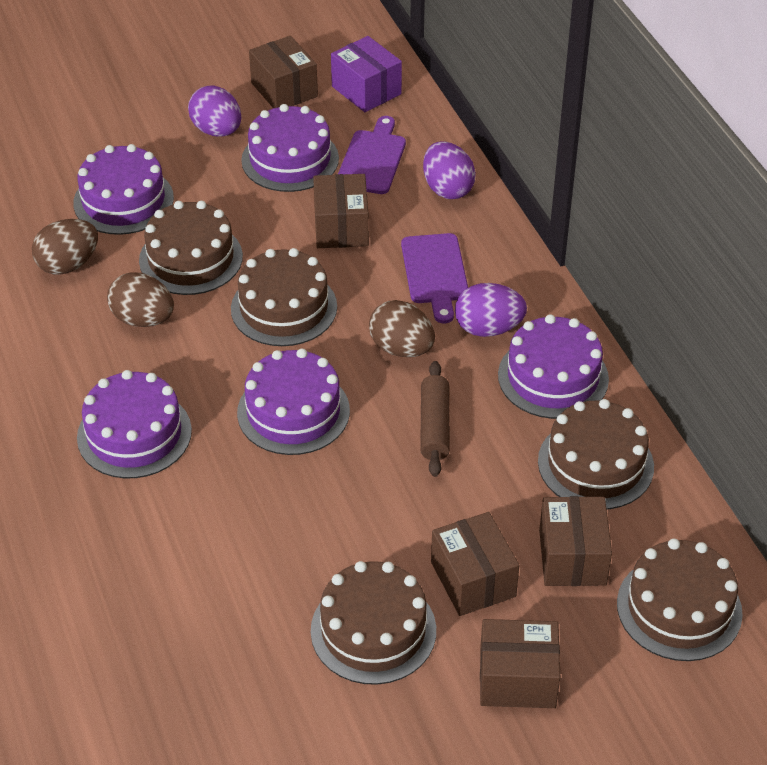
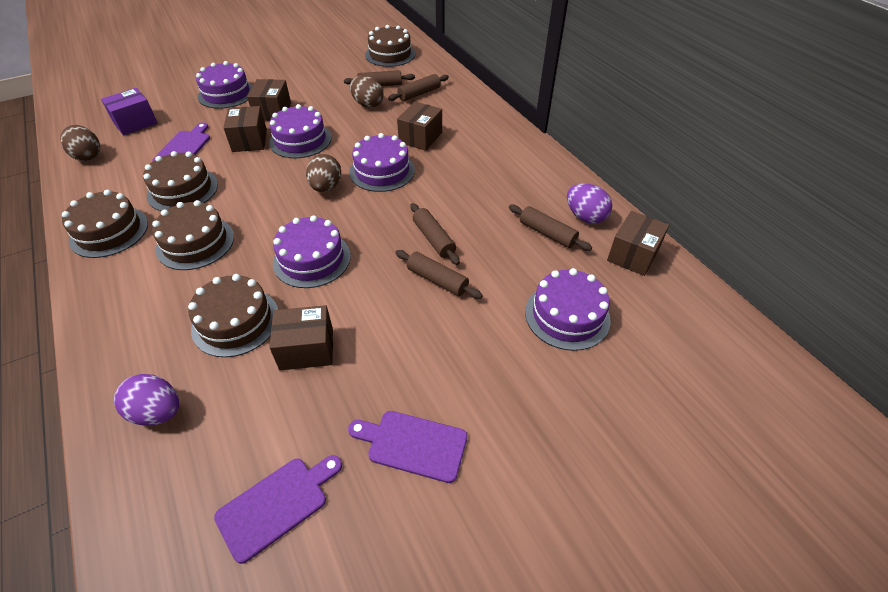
brown rolling pin: 1 -> 5
purple cutting board: 2 -> 3
purple egg: 3 -> 2

